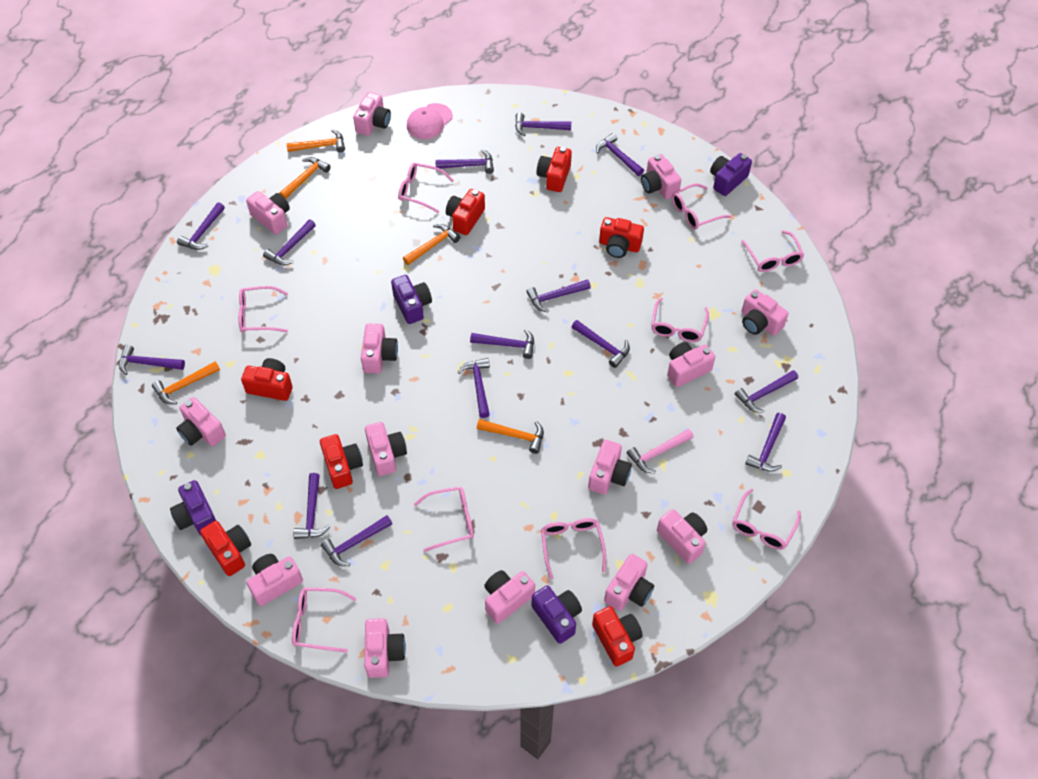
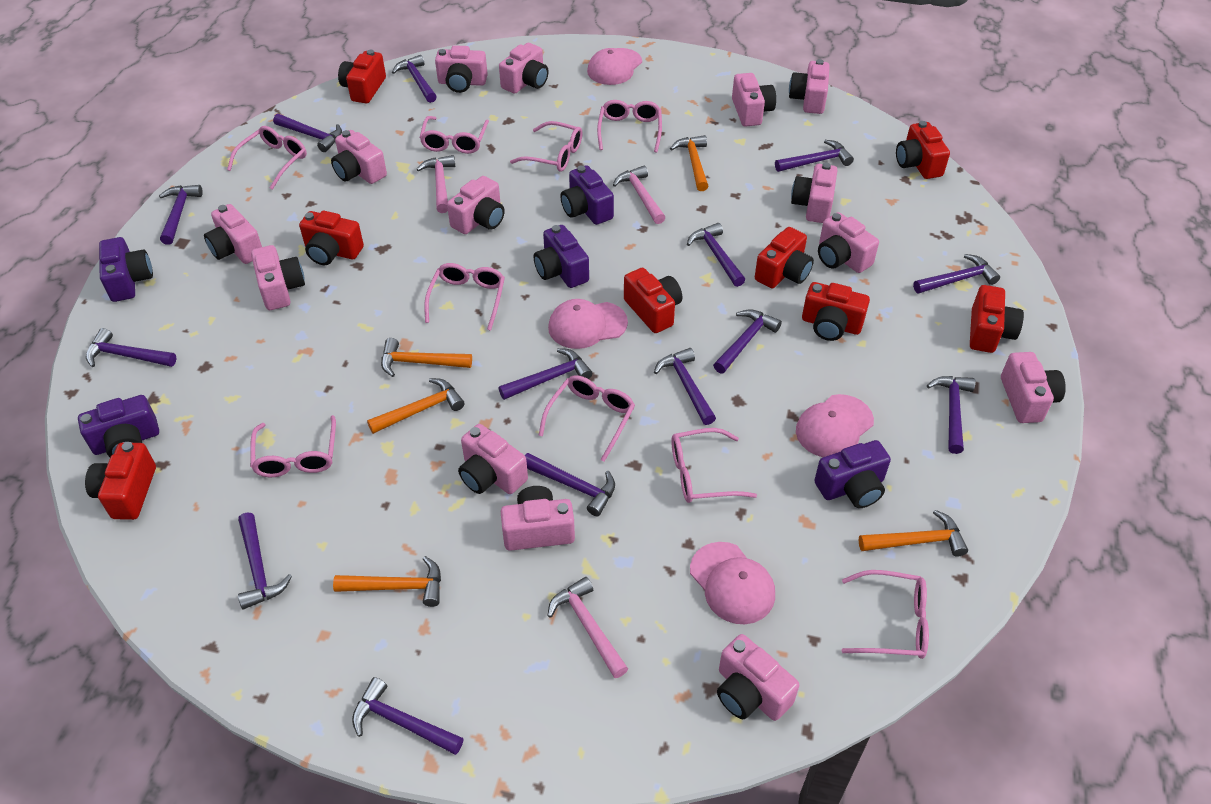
pink cap: 1 -> 4
pink hammer: 1 -> 3
purple camera: 4 -> 5
red camera: 7 -> 8

